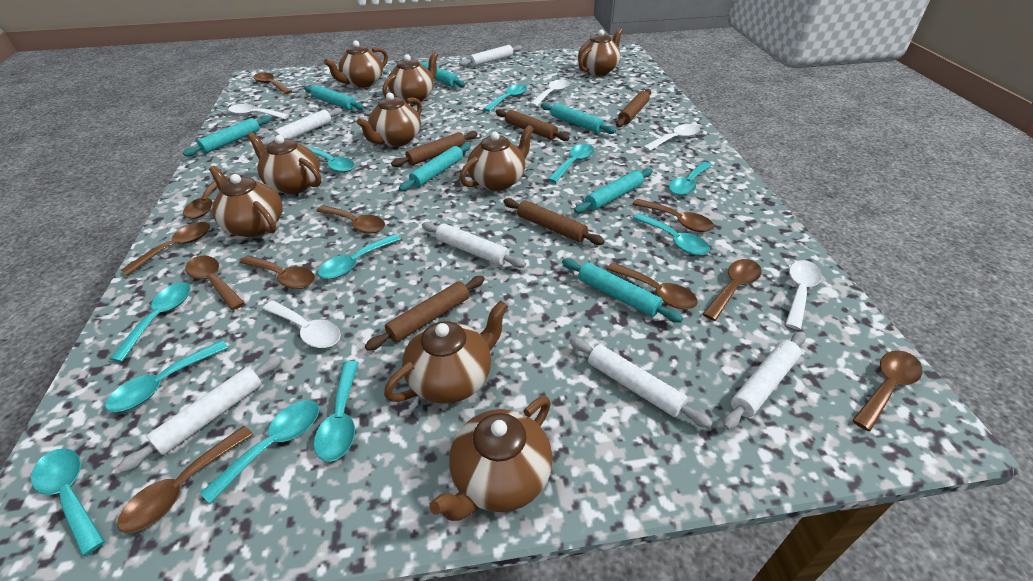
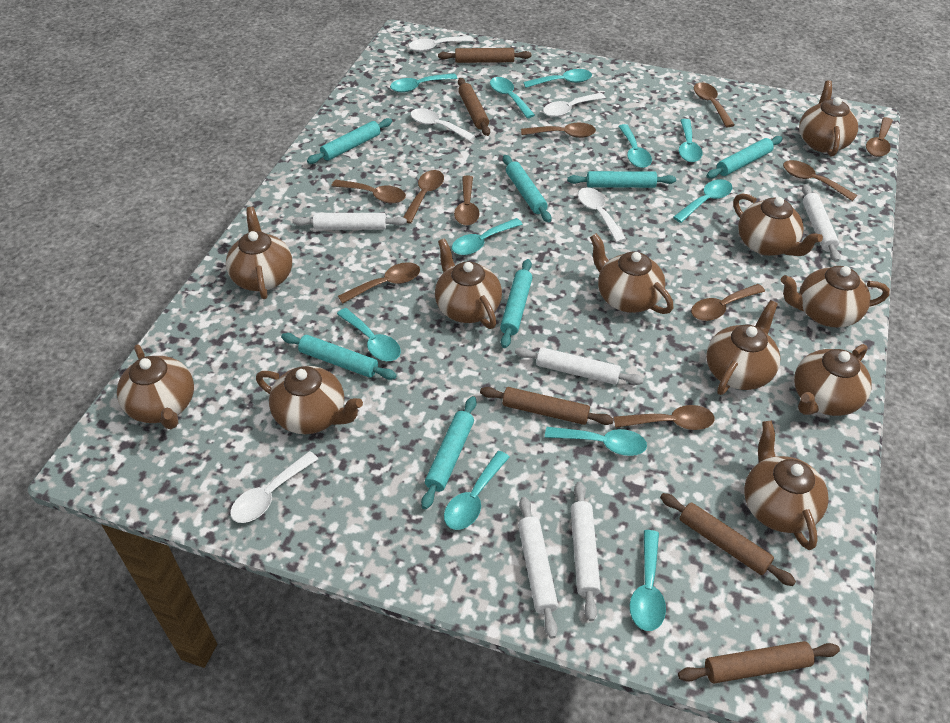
brown spoon: 11 -> 10
brown teapot: 9 -> 11
white rolling pin: 6 -> 5

